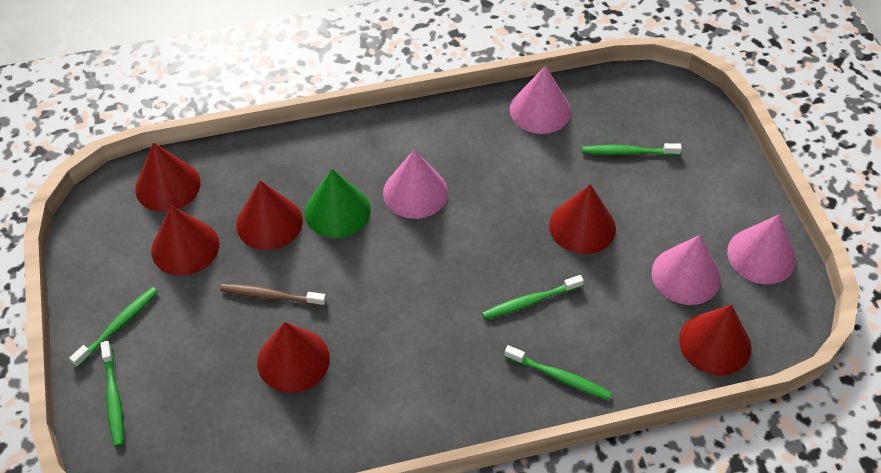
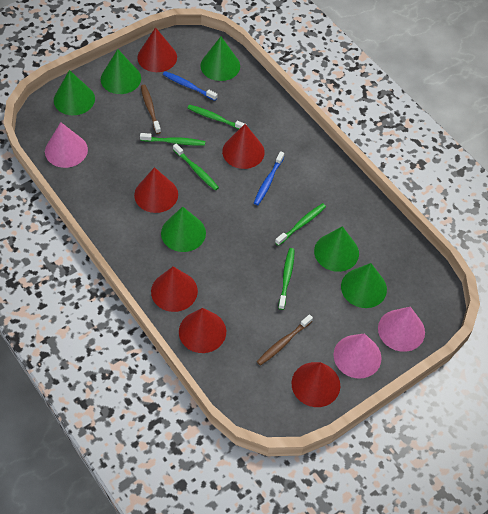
blue toothbrush: 0 -> 2
brown toothbrush: 1 -> 2
green cone: 1 -> 6
pink cone: 4 -> 3

